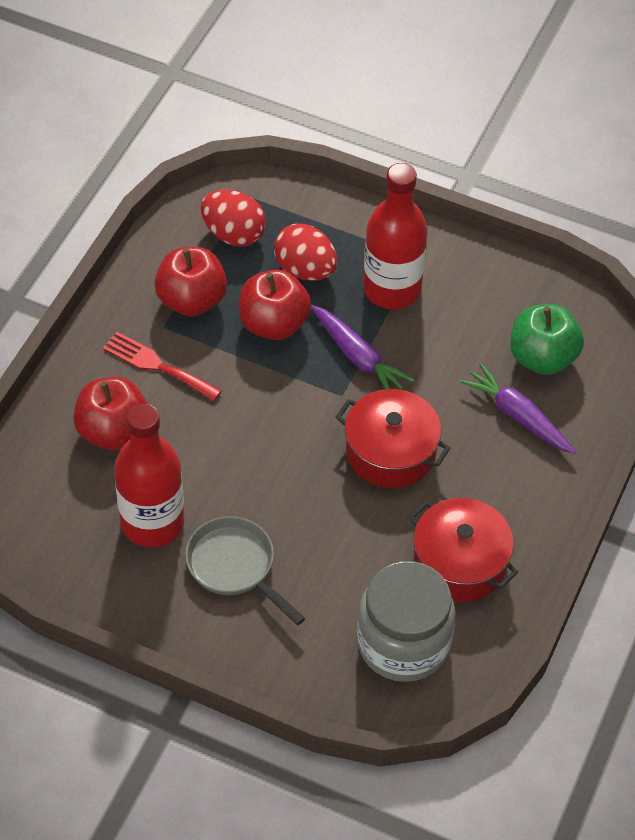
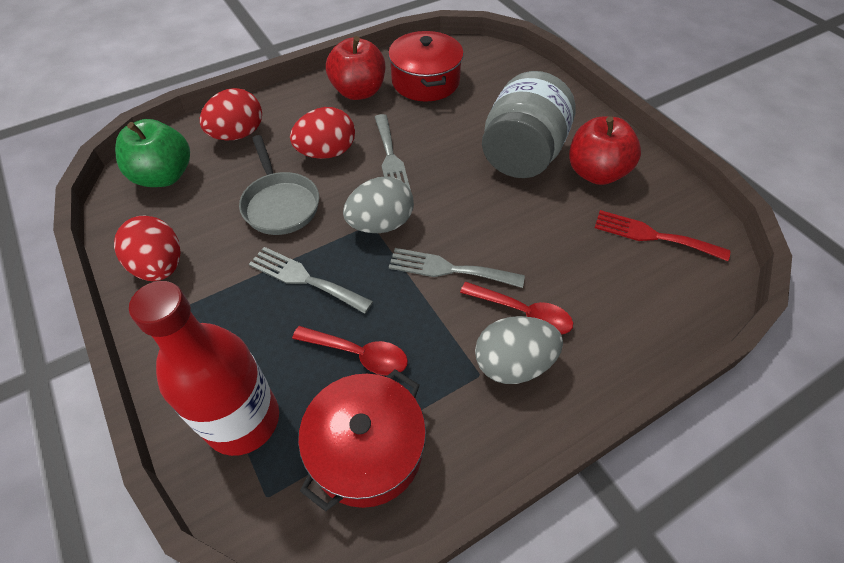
grey egg: 0 -> 2
grey fork: 0 -> 3
purple carrot: 2 -> 0
red apple: 3 -> 2
red bottle: 2 -> 1
red egg: 2 -> 3
red spoon: 0 -> 2

